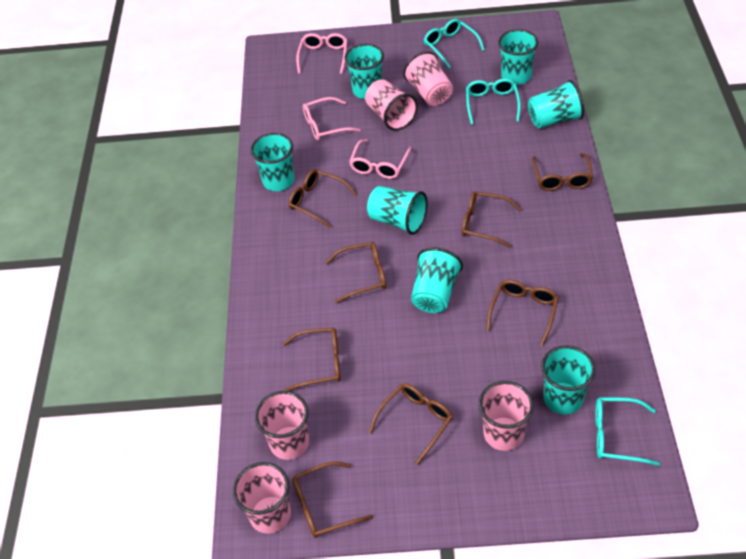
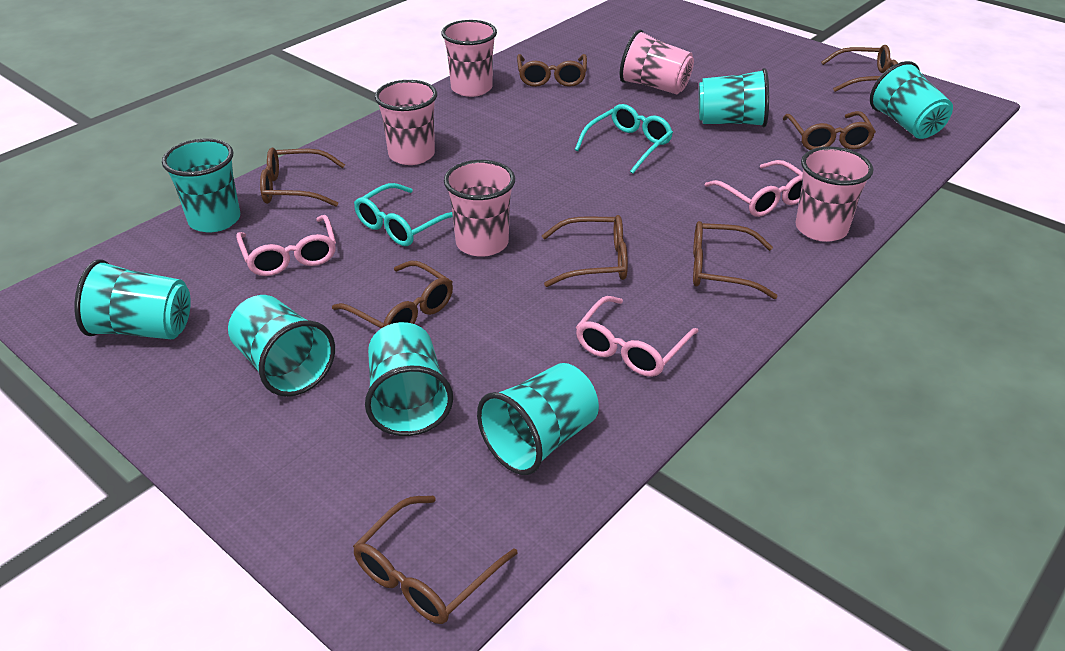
turquoise glasses: 3 -> 2

